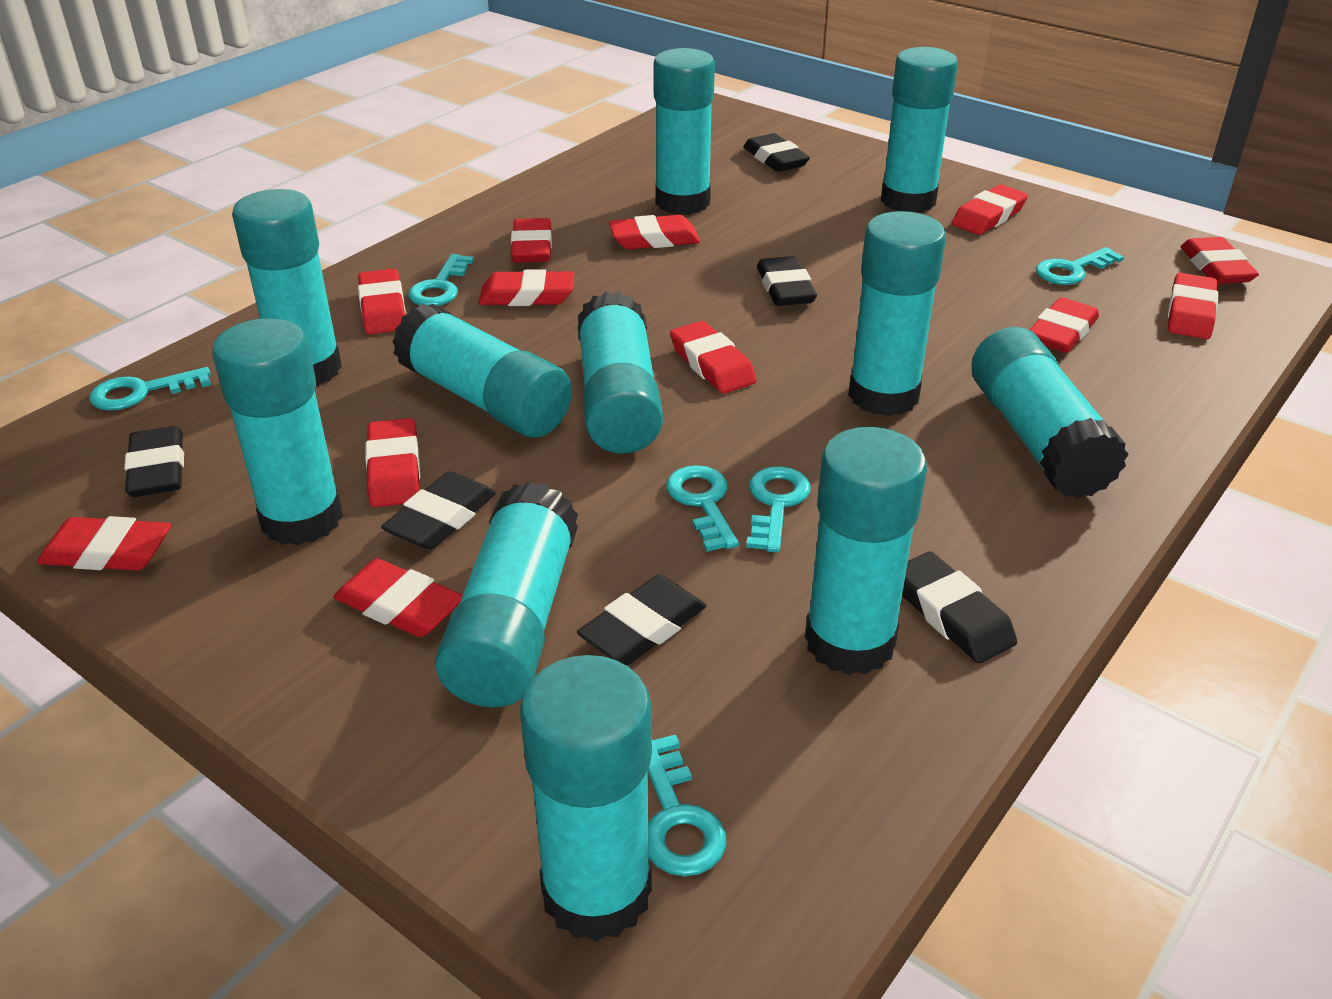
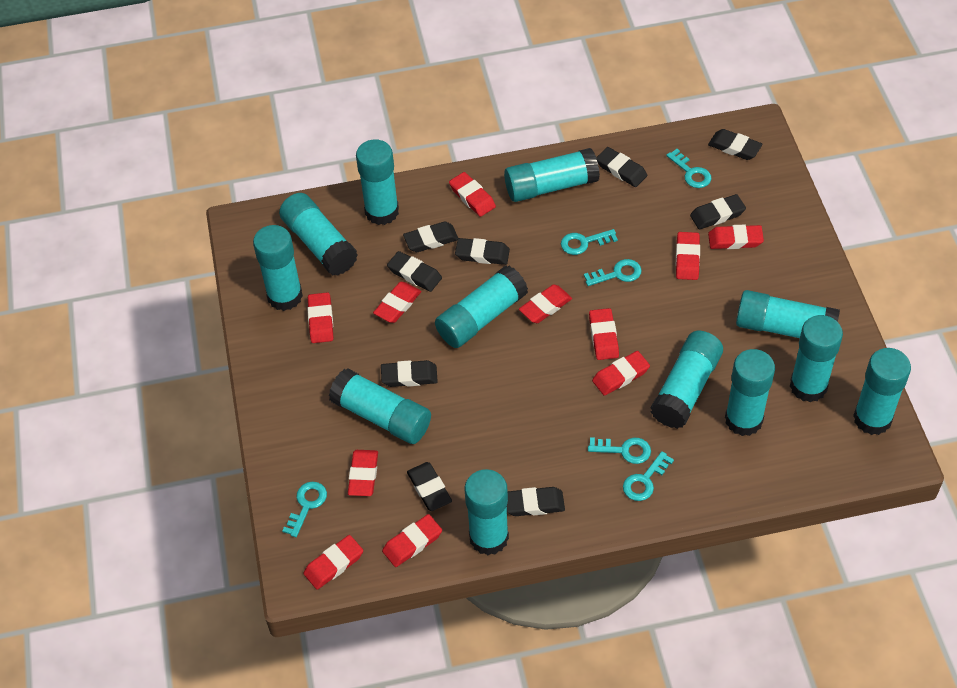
black eraser: 6 -> 9
red eraser: 12 -> 11
turquoise glue stick: 11 -> 12

